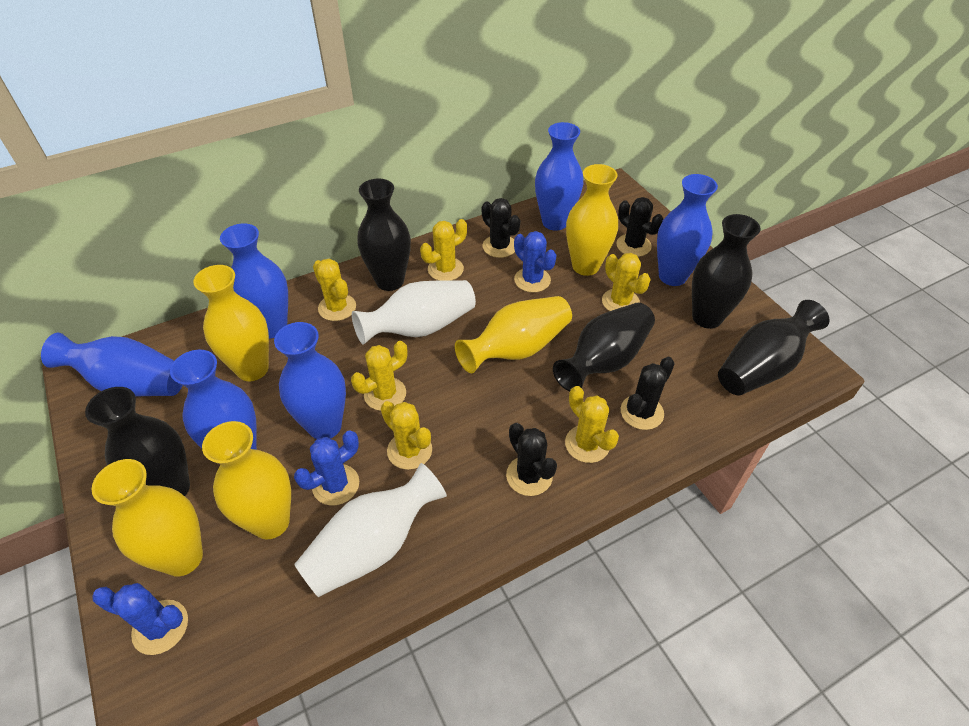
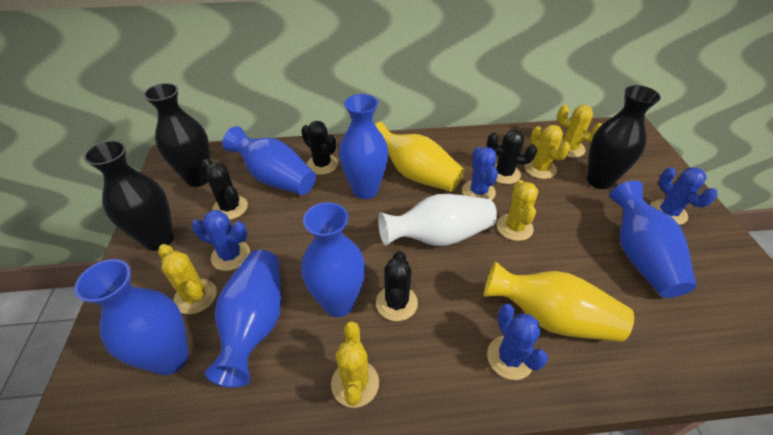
black vase: 5 -> 3
blue cactus: 3 -> 4
white vase: 2 -> 1
yellow cactus: 6 -> 5
yellow vase: 5 -> 2

